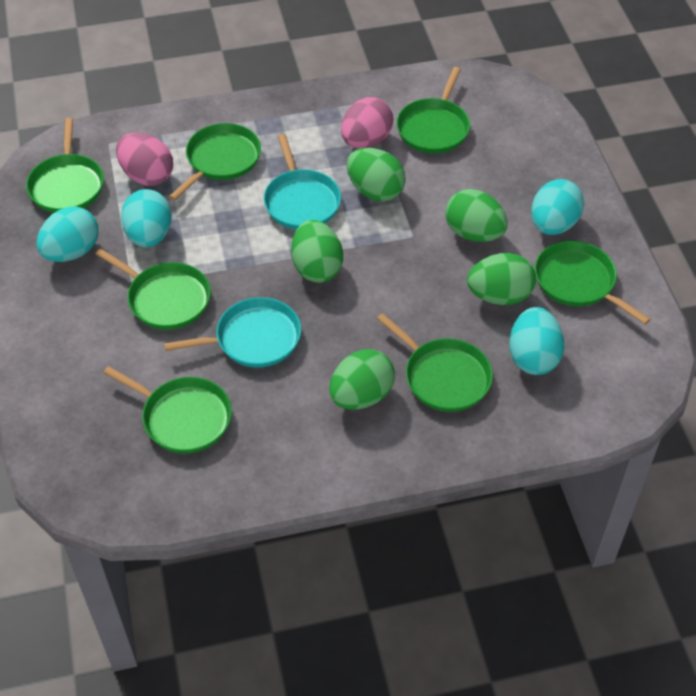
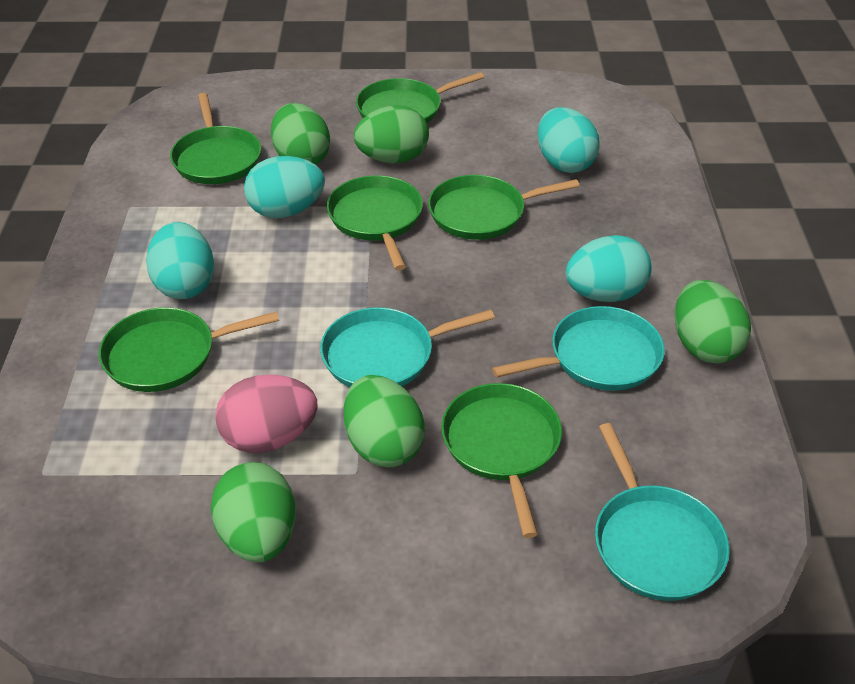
green pan: 7 -> 6
pink egg: 2 -> 1
turquoise pan: 2 -> 3

